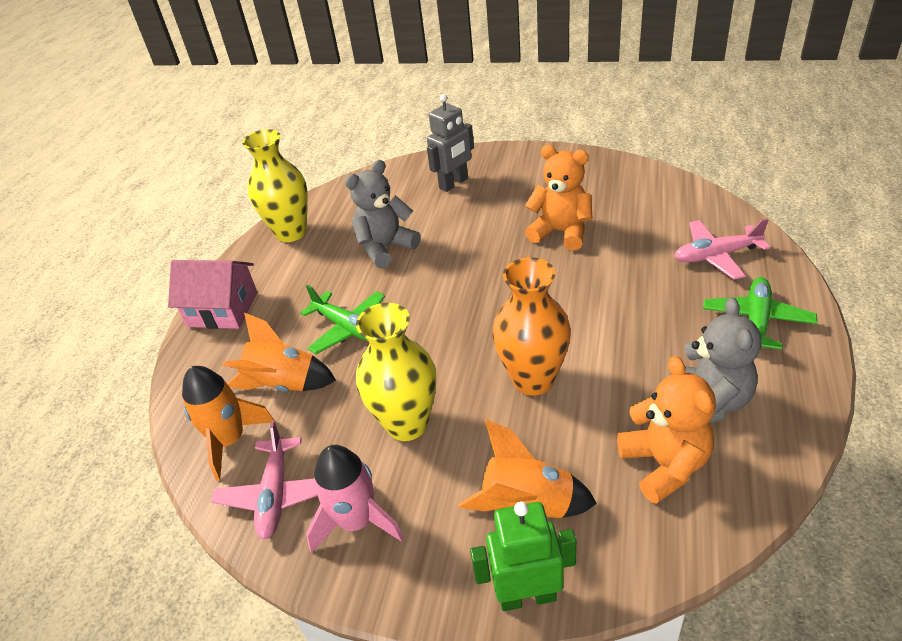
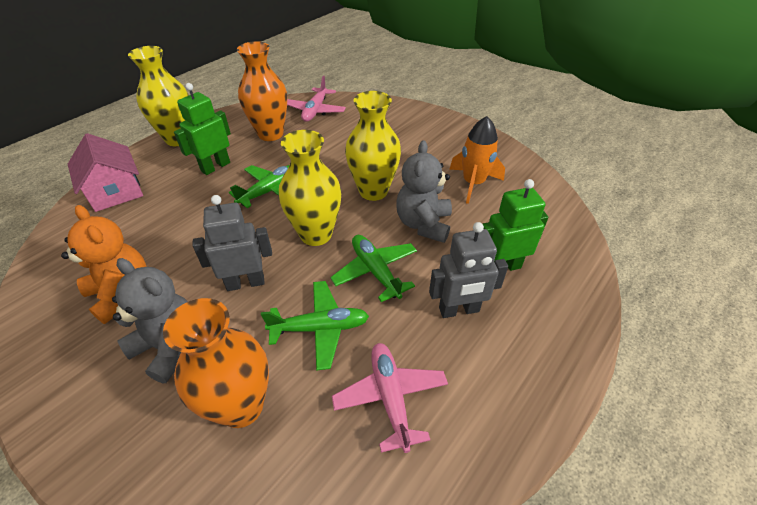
green plane: 2 -> 3
green robot: 1 -> 2
grey robot: 1 -> 2
orange rocket: 3 -> 1
orange teddy bear: 2 -> 1
orange vase: 1 -> 2
pink rocket: 1 -> 0
yellow vase: 2 -> 3

